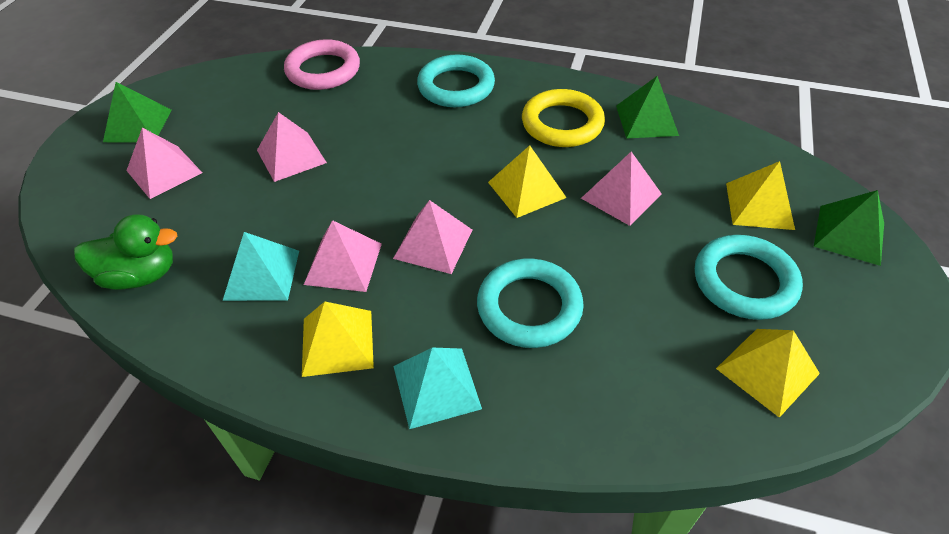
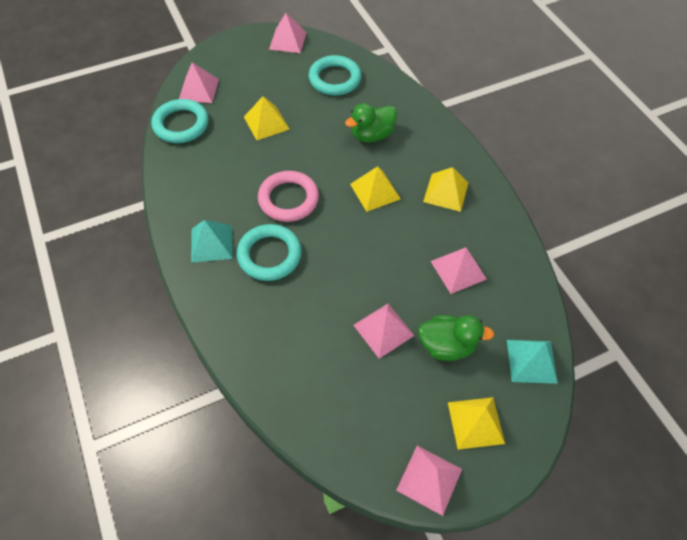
green duck: 1 -> 2
green pyramid: 3 -> 0
yellow ring: 1 -> 0

